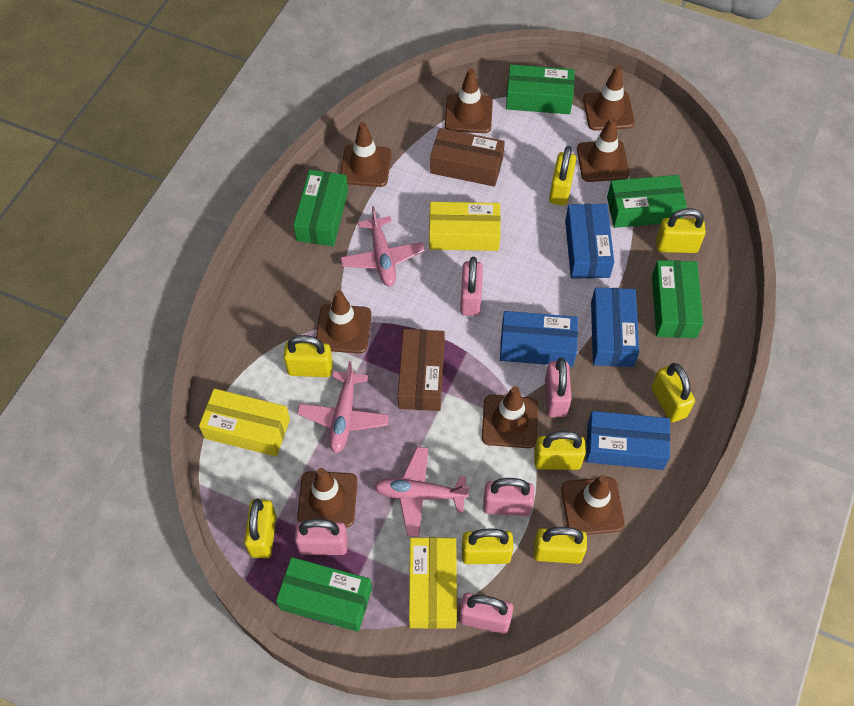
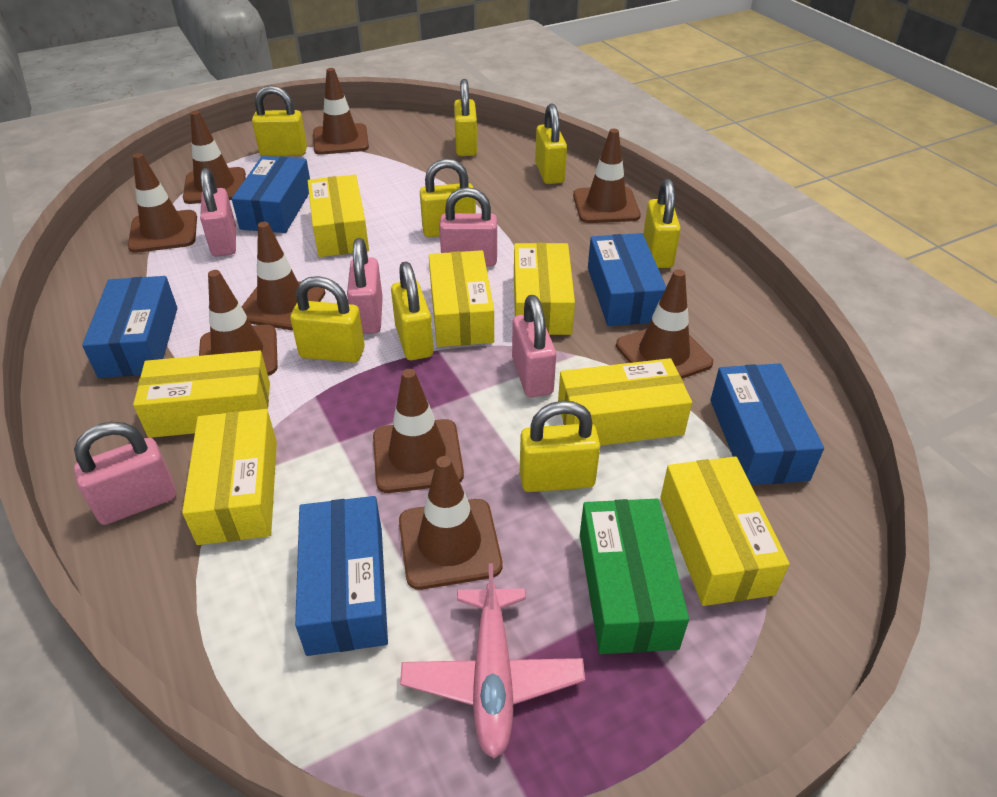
blue box: 4 -> 5
brown box: 2 -> 0
brown traffic cone: 8 -> 9
green box: 5 -> 1
pink plane: 3 -> 1
yellow box: 3 -> 7

